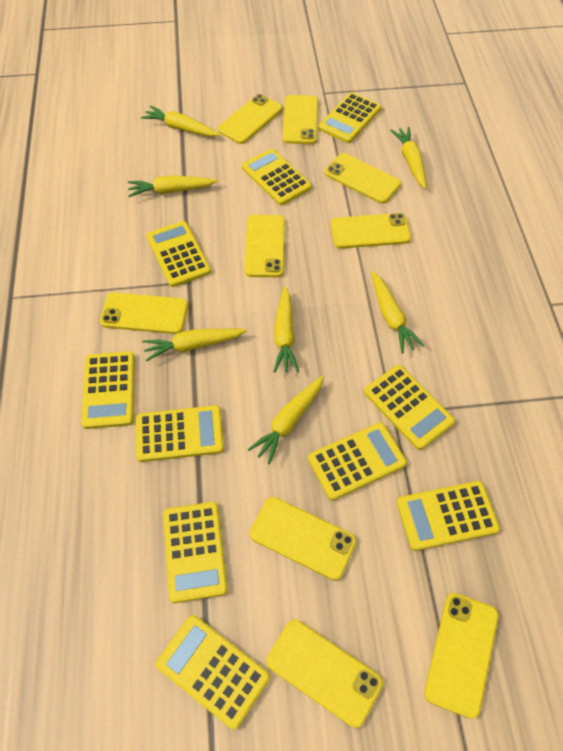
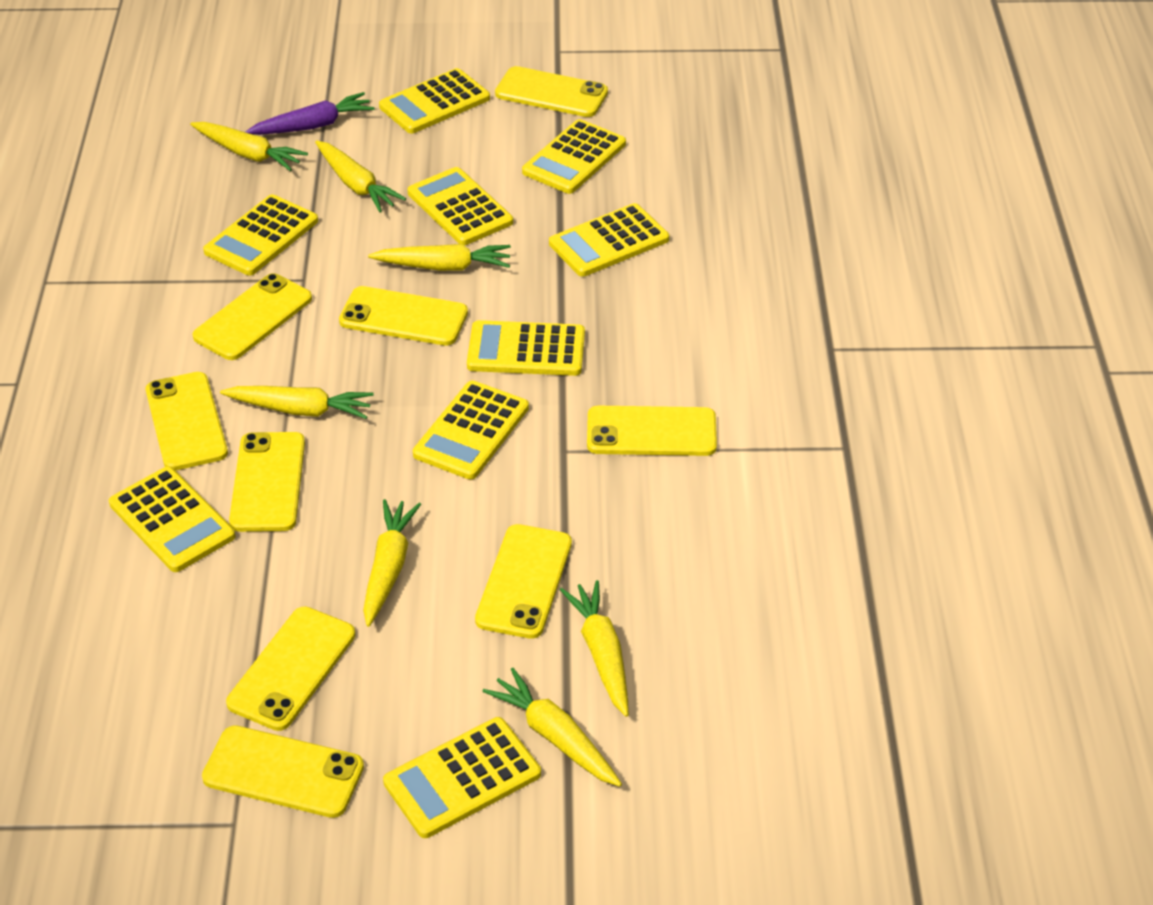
purple carrot: 0 -> 1
yellow calculator: 10 -> 9

